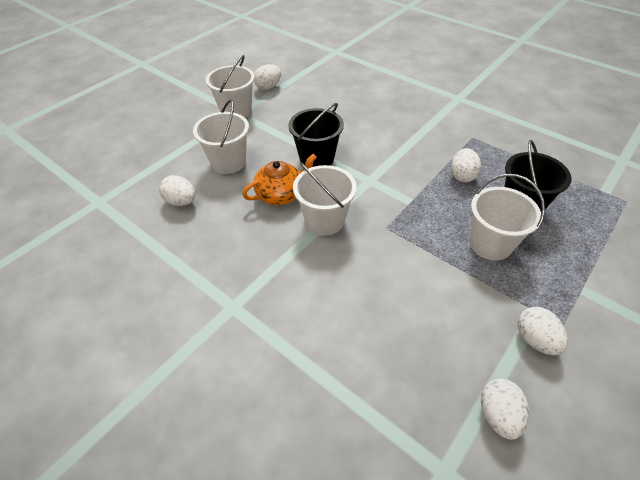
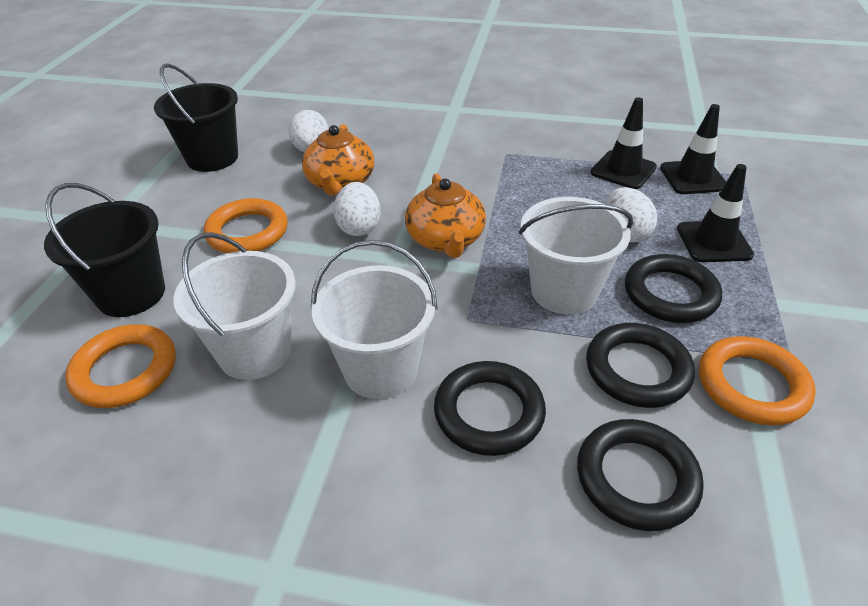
black ring: 0 -> 4
black traffic cone: 0 -> 3
orange ring: 0 -> 3
orange teapot: 1 -> 2
white bucket: 4 -> 3
white egg: 5 -> 3

